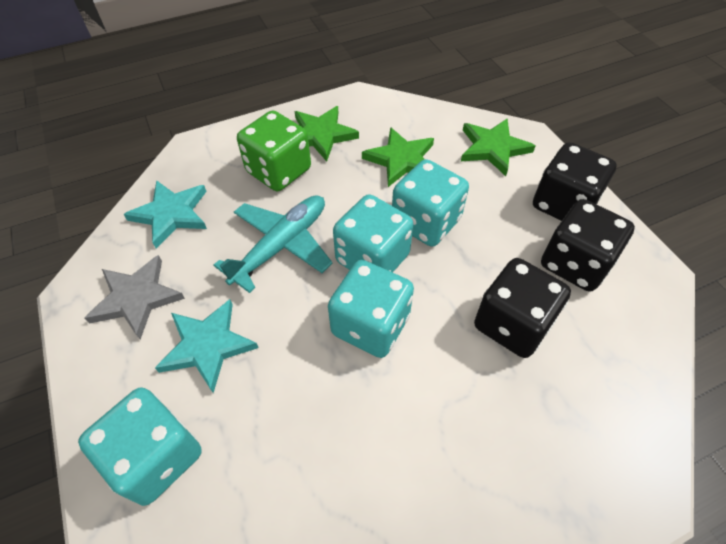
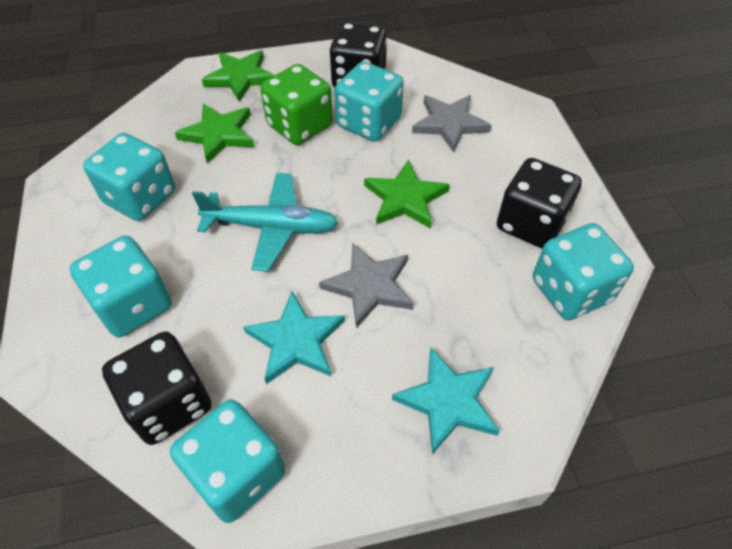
grey star: 1 -> 2
turquoise dice: 4 -> 5

